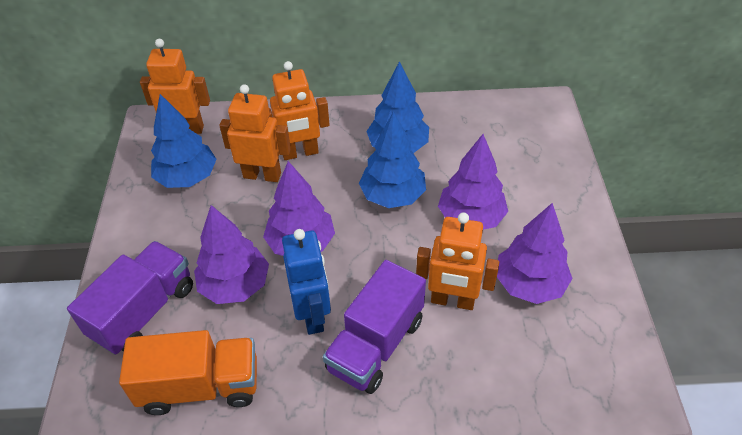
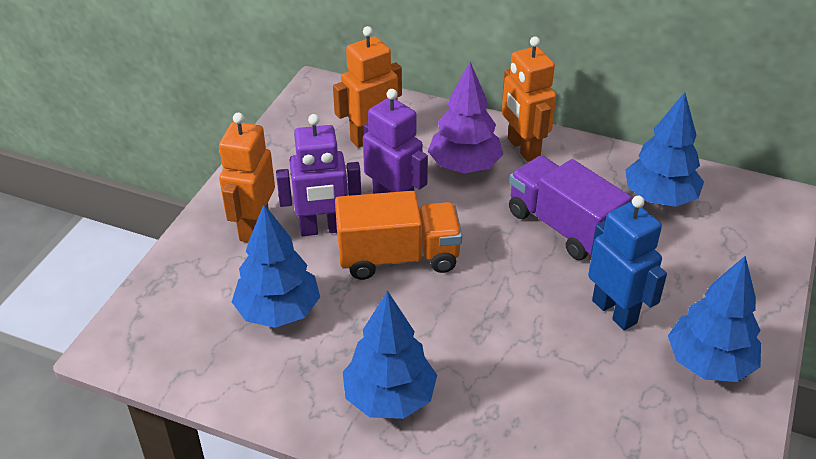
blue tree: 3 -> 4
orange robot: 4 -> 3
purple robot: 0 -> 2
purple tree: 4 -> 1
purple truck: 2 -> 1

